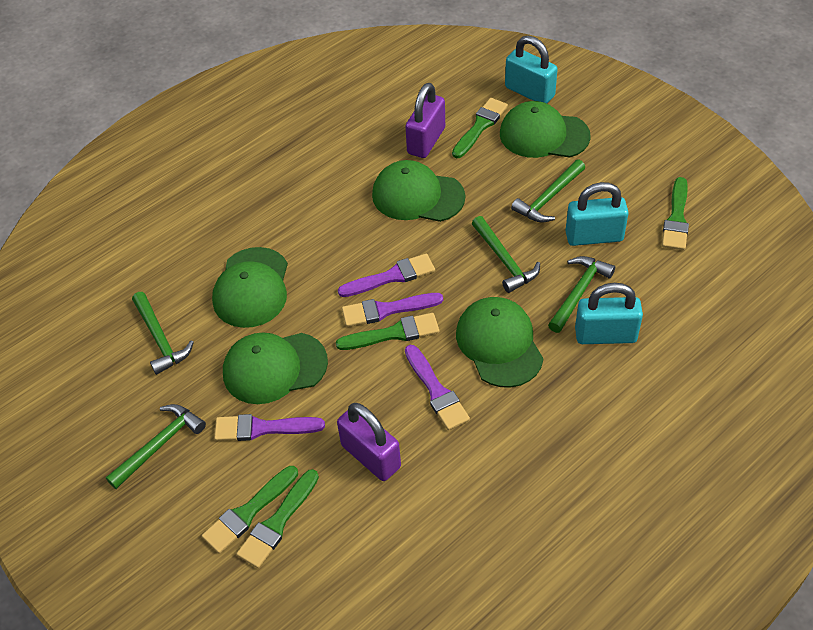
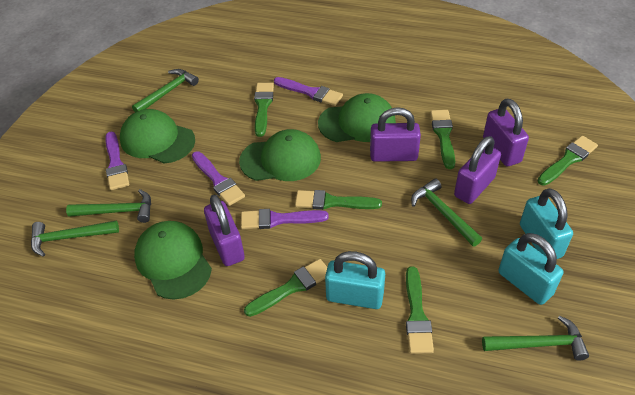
green brush: 5 -> 6
green cap: 5 -> 4
purple padlock: 2 -> 4

